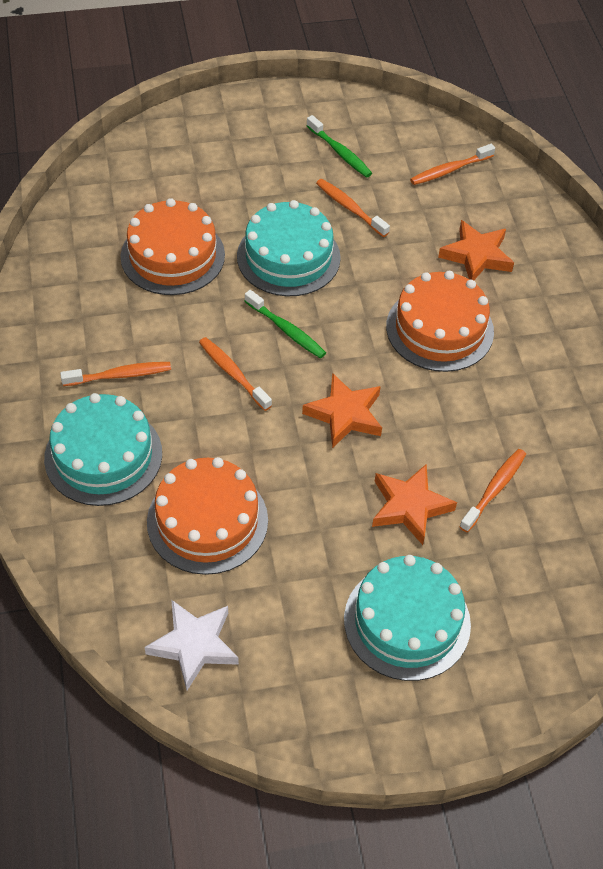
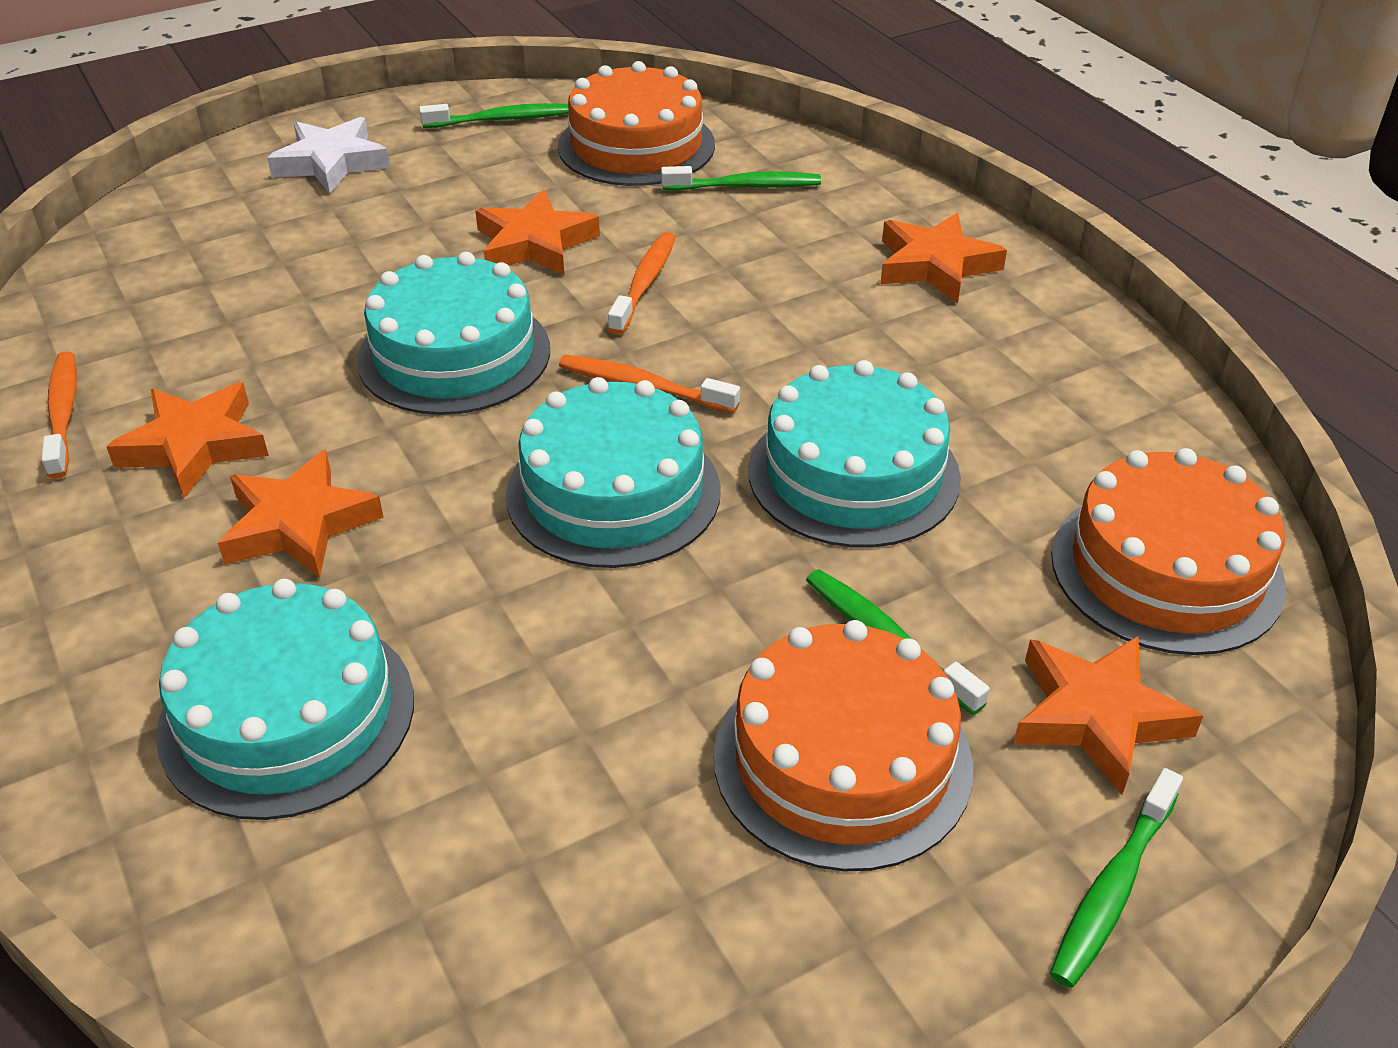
green toothbrush: 2 -> 4
orange star: 3 -> 5
orange toothbrush: 5 -> 3
turquoise cake: 3 -> 4

